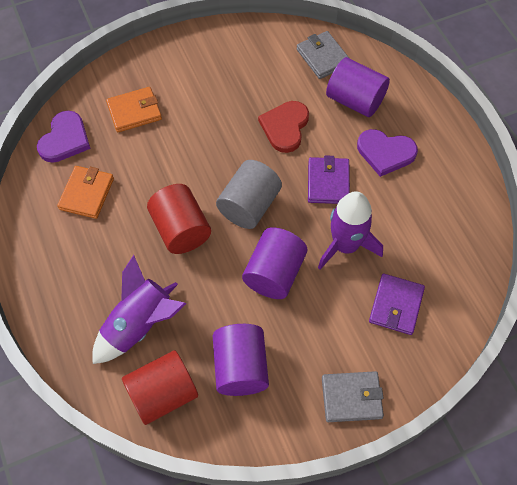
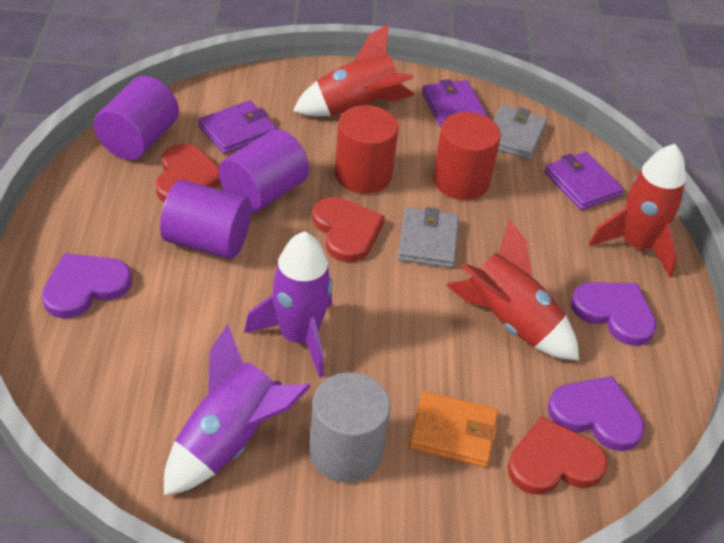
orange wallet: 2 -> 1
purple heart: 2 -> 3
purple wallet: 2 -> 3
red heart: 1 -> 3
red rocket: 0 -> 3

